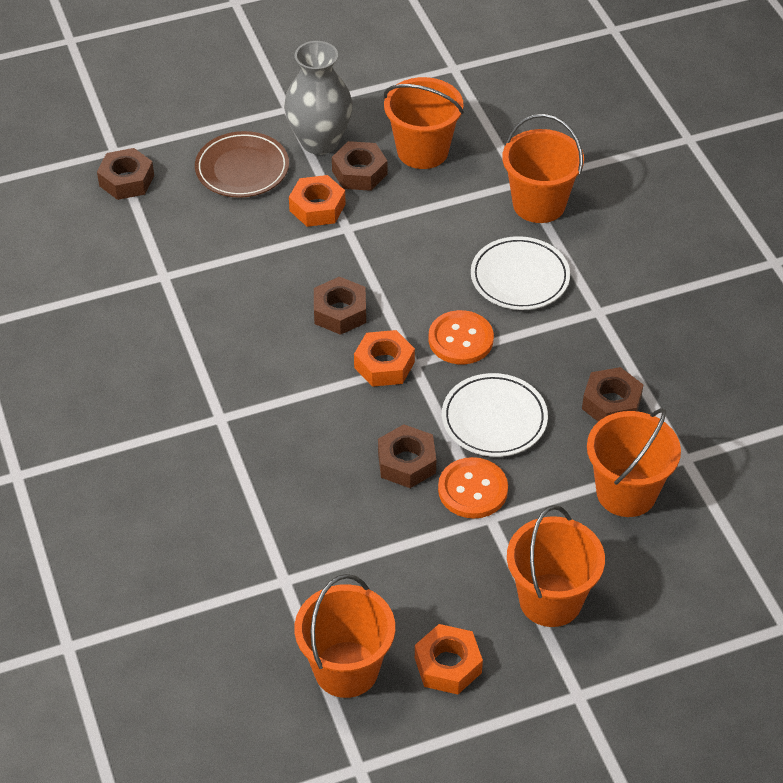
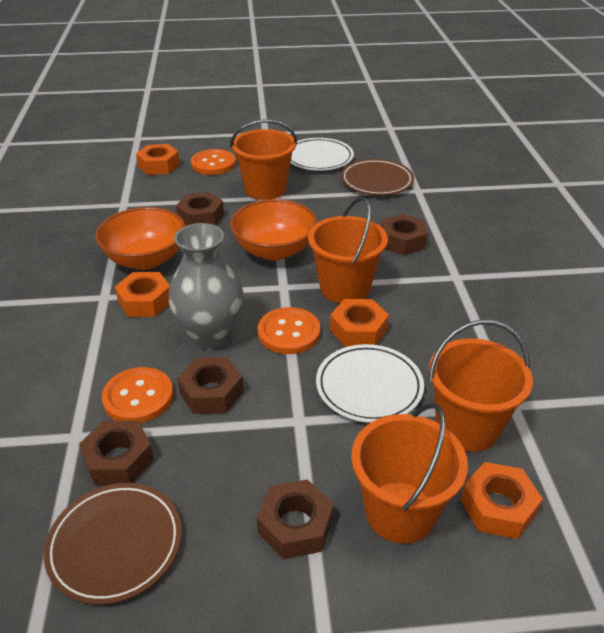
brown plate: 1 -> 2
orange bowl: 0 -> 2
orange bucket: 5 -> 4
orange button: 2 -> 3
orange nut: 3 -> 4

